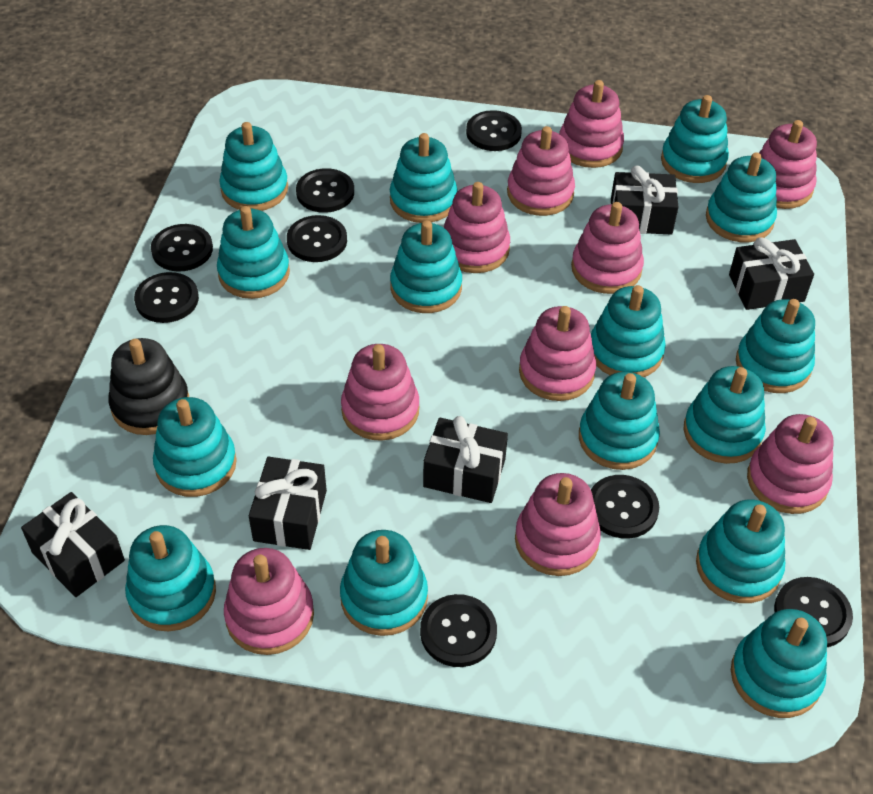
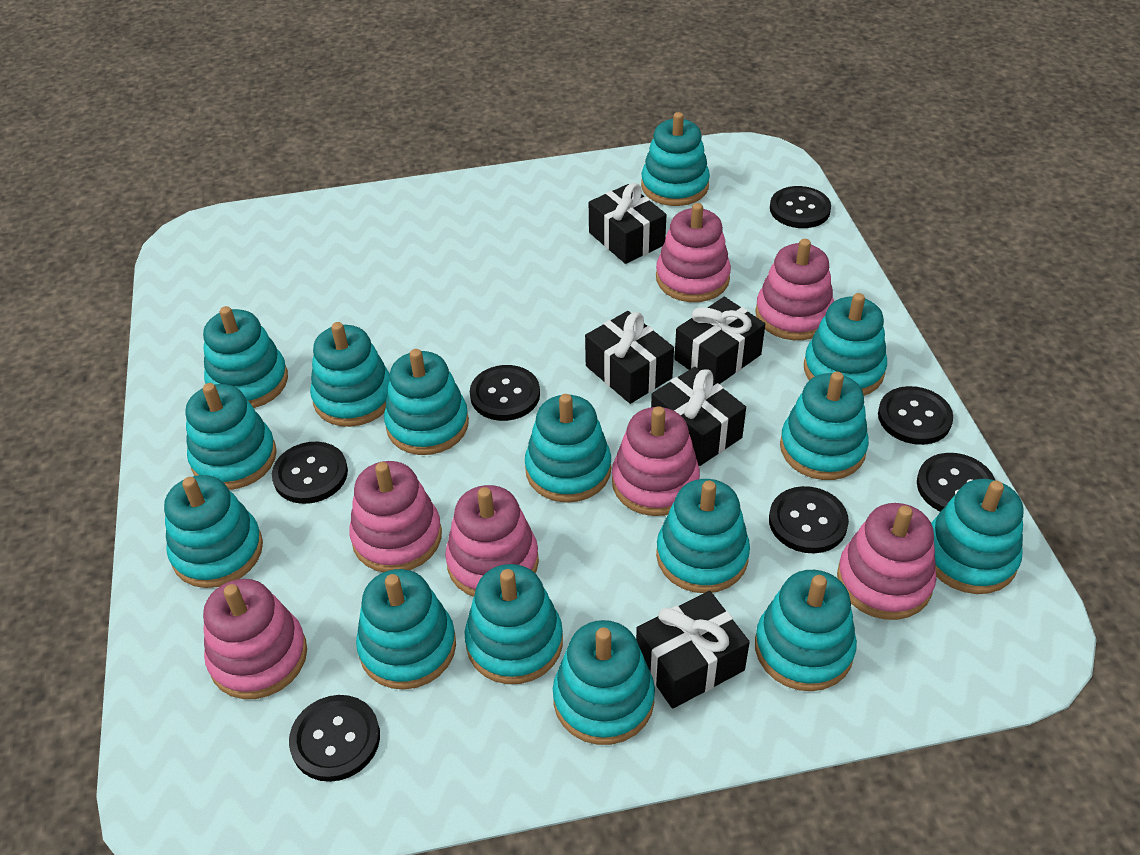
black button: 8 -> 7
black stacking toy: 1 -> 0
pink stacking toy: 10 -> 7

